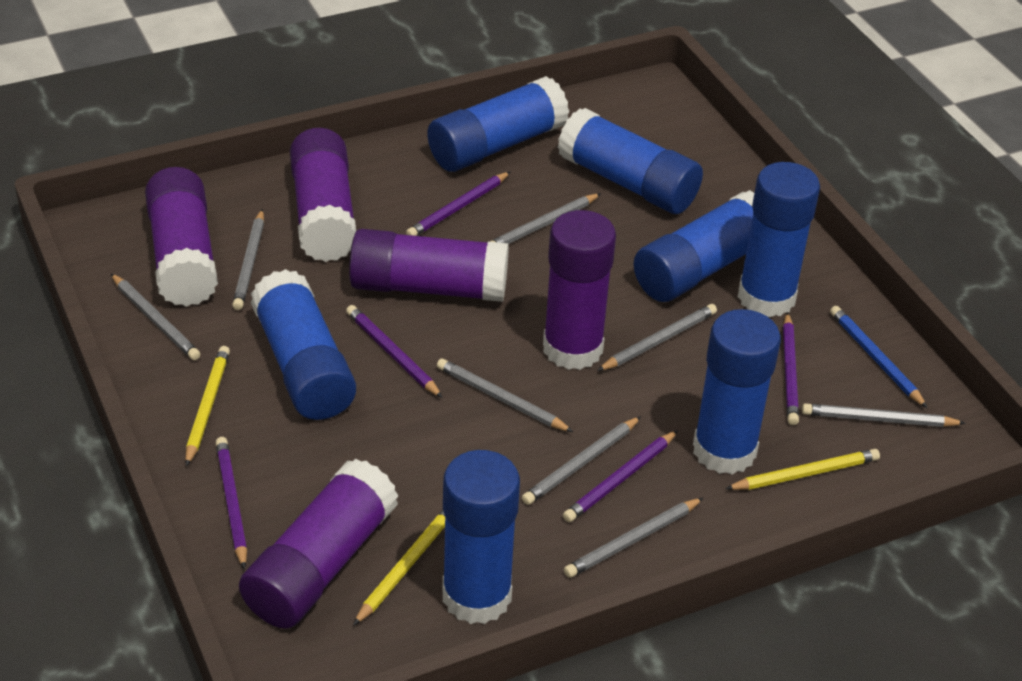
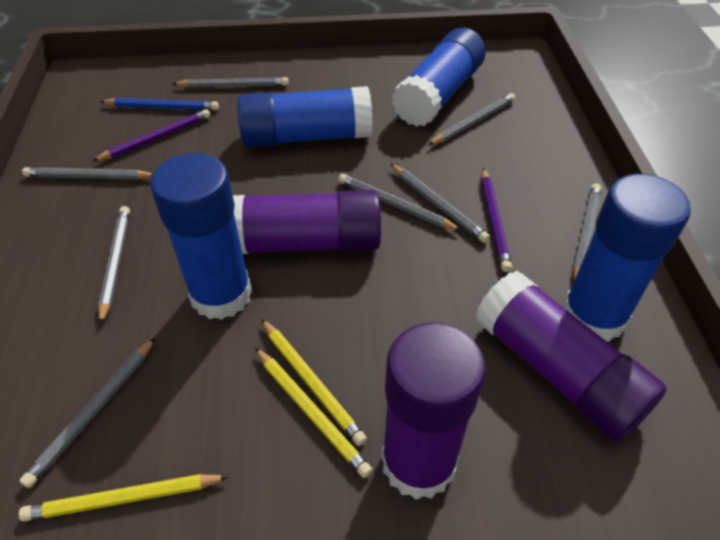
blue glue stick: 7 -> 4
purple glue stick: 5 -> 3
purple pencil: 5 -> 2

